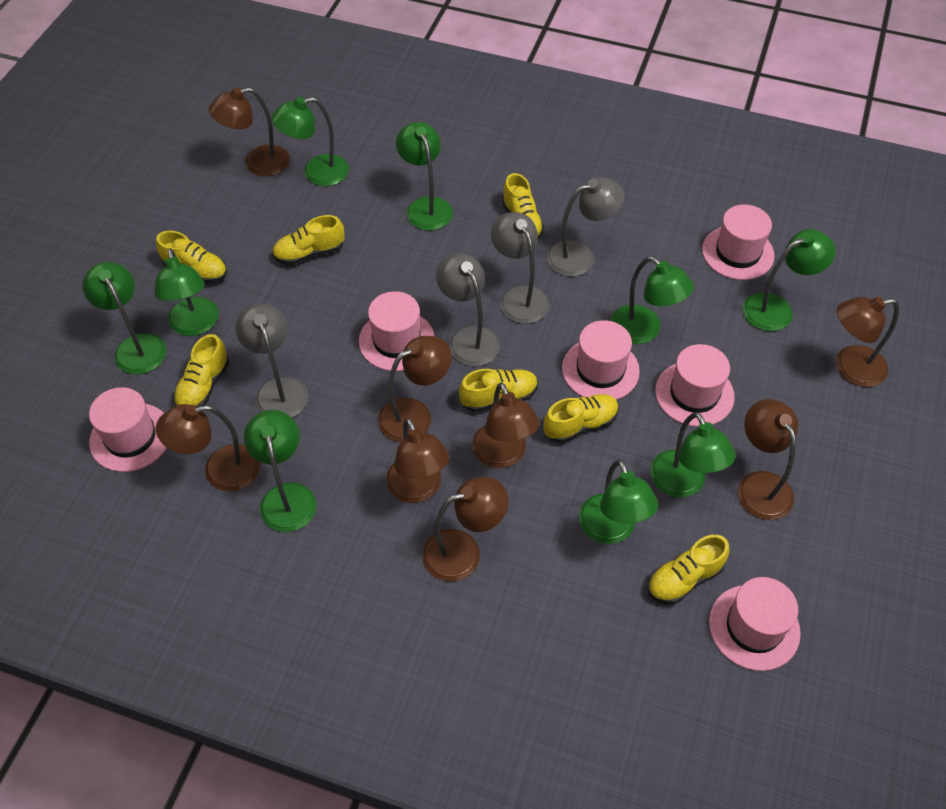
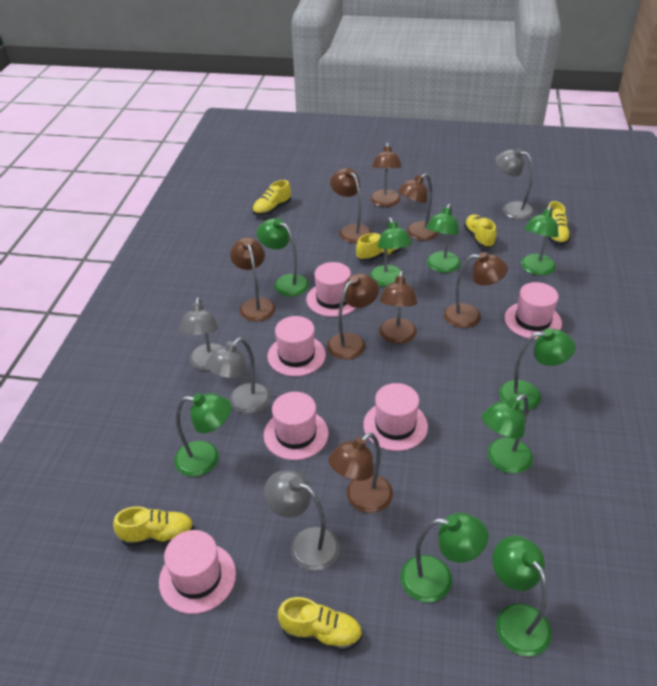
yellow shoe: 7 -> 6

